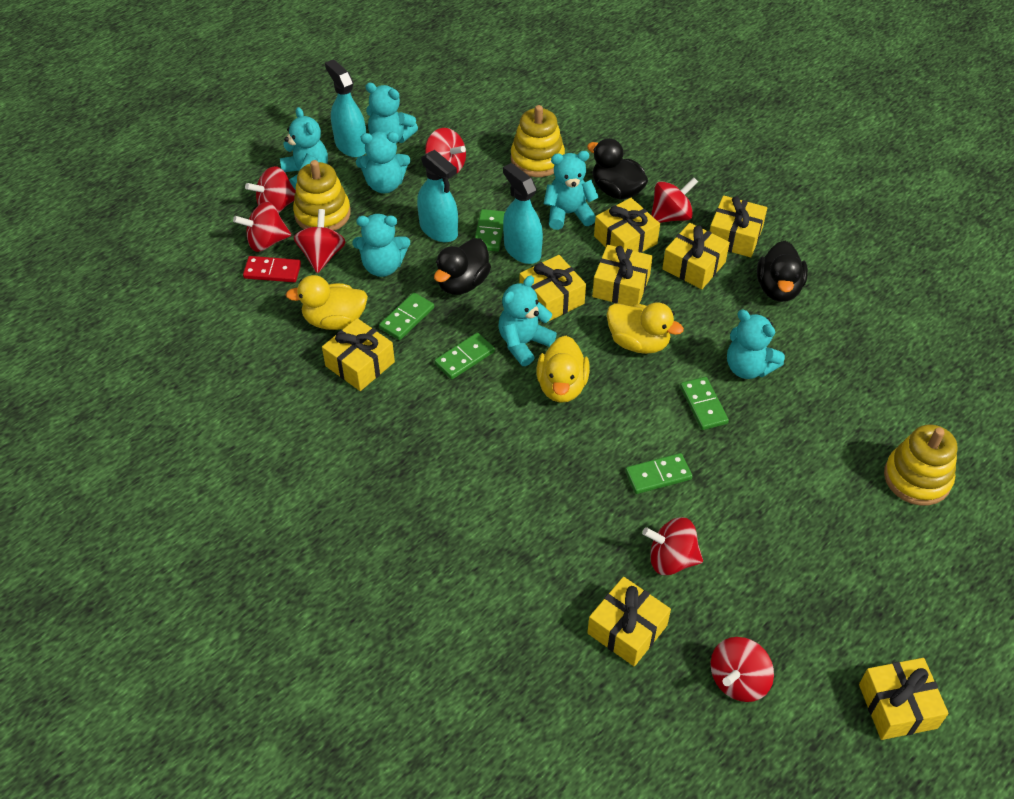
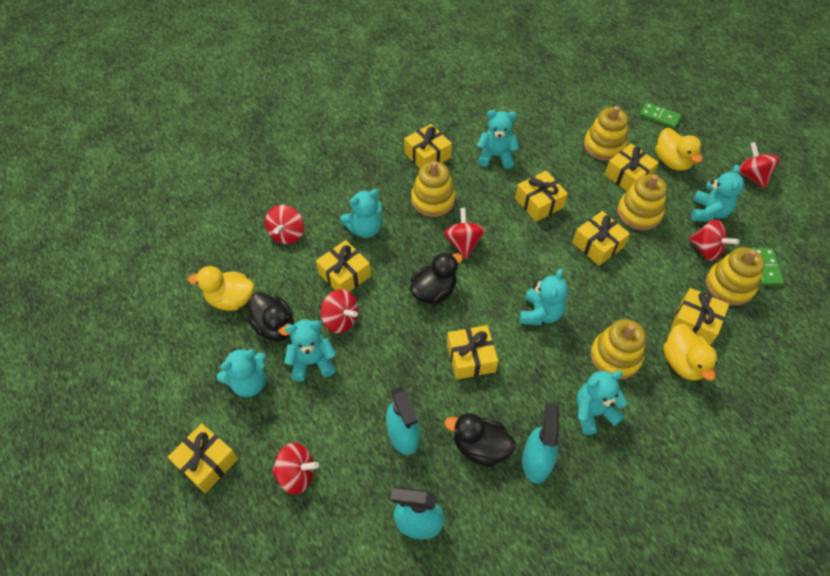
green domino: 5 -> 2
red domino: 1 -> 0
red spinning top: 7 -> 6
yellow stacking toy: 3 -> 5

